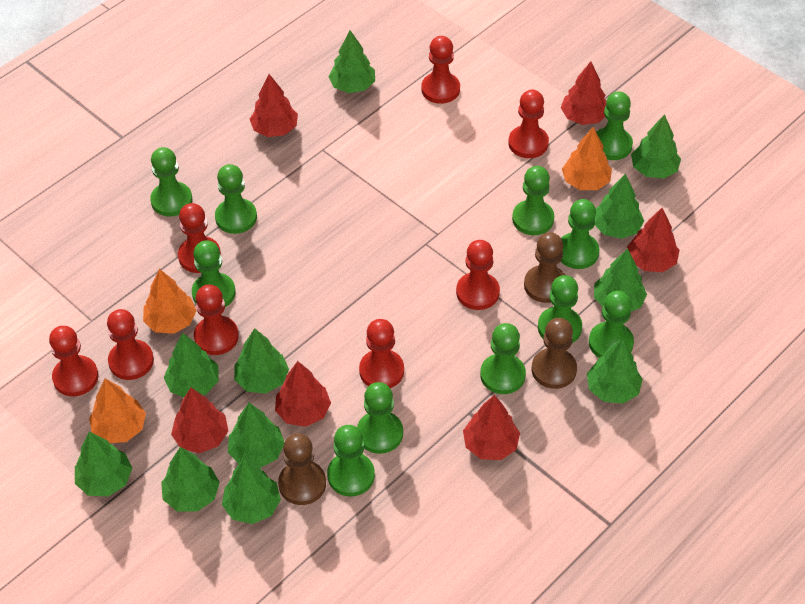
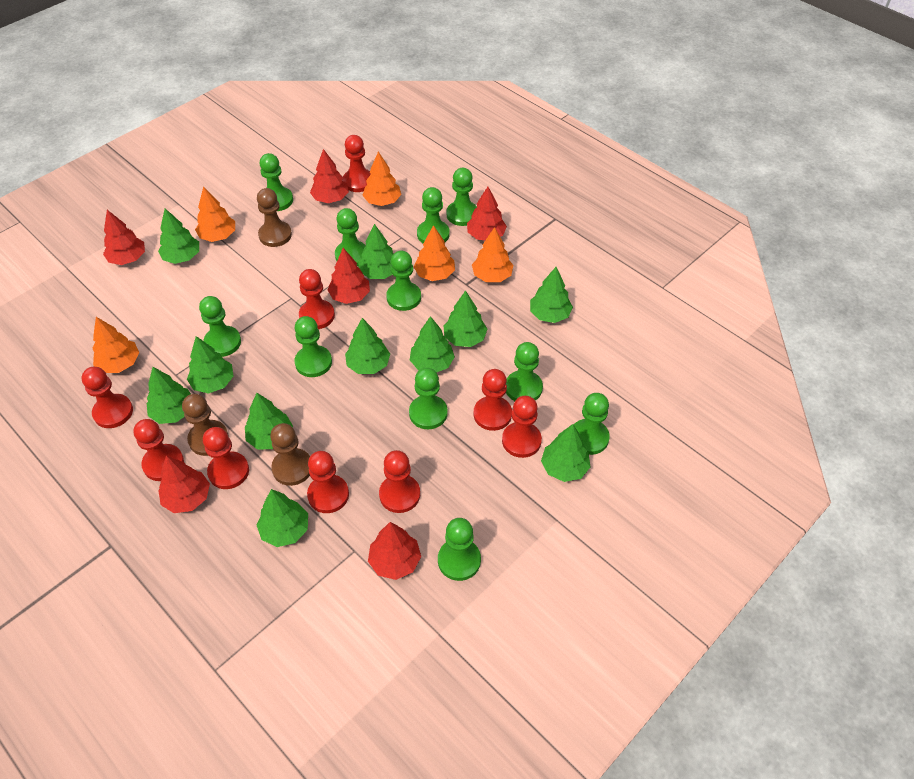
orange tree: 3 -> 5
red pawn: 8 -> 9

